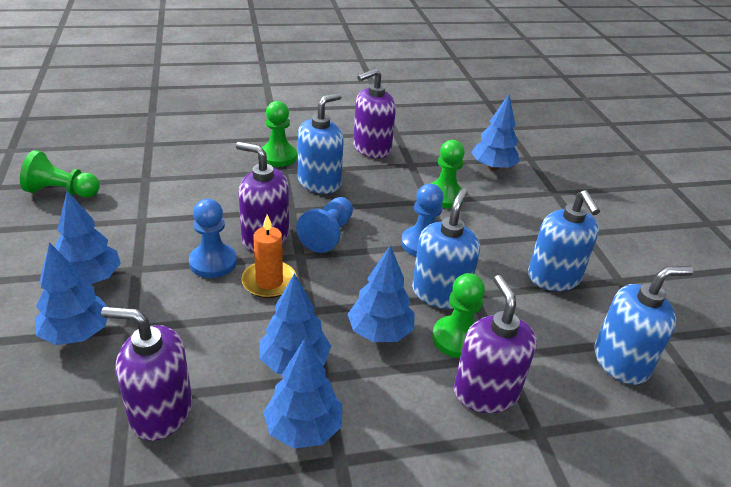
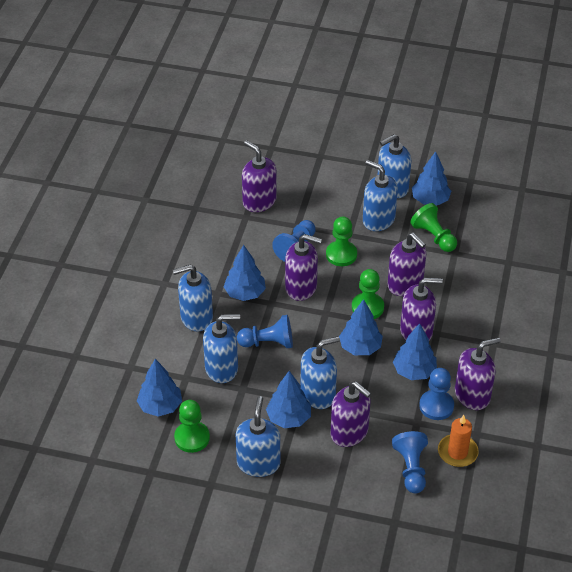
blue pawn: 3 -> 4
blue soap dispenser: 4 -> 6
purple soap dispenser: 4 -> 6

